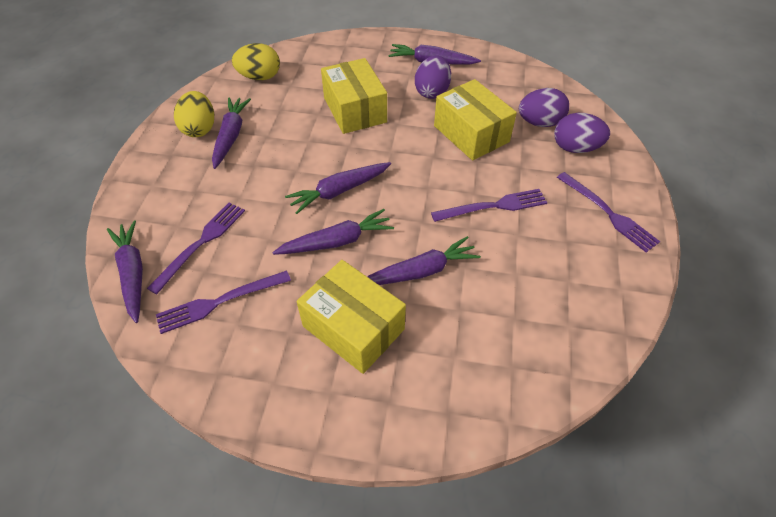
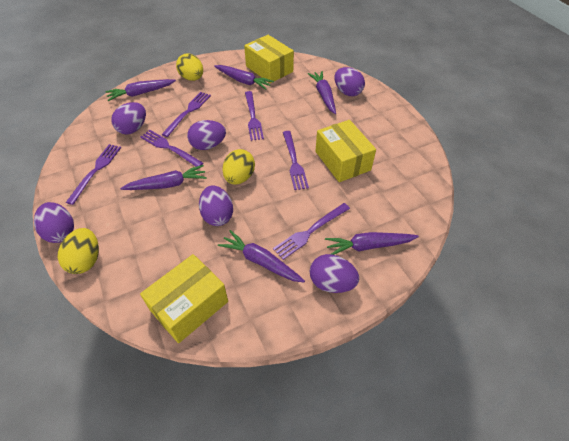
purple egg: 3 -> 6
purple fork: 4 -> 6
yellow egg: 2 -> 3

